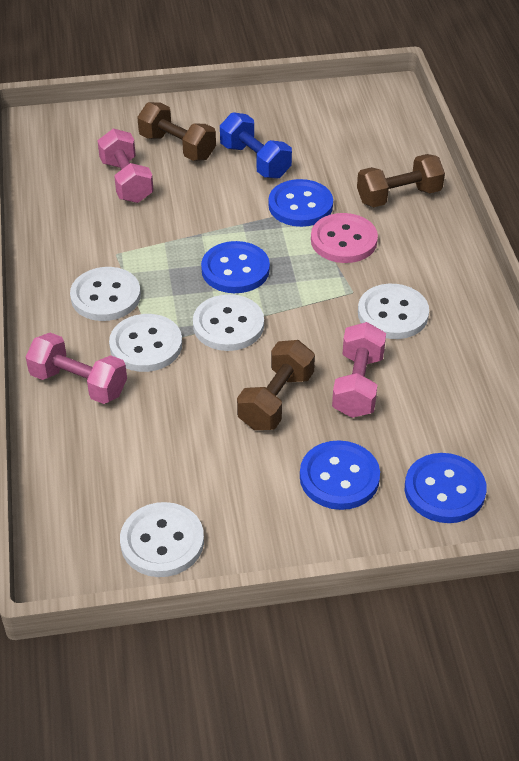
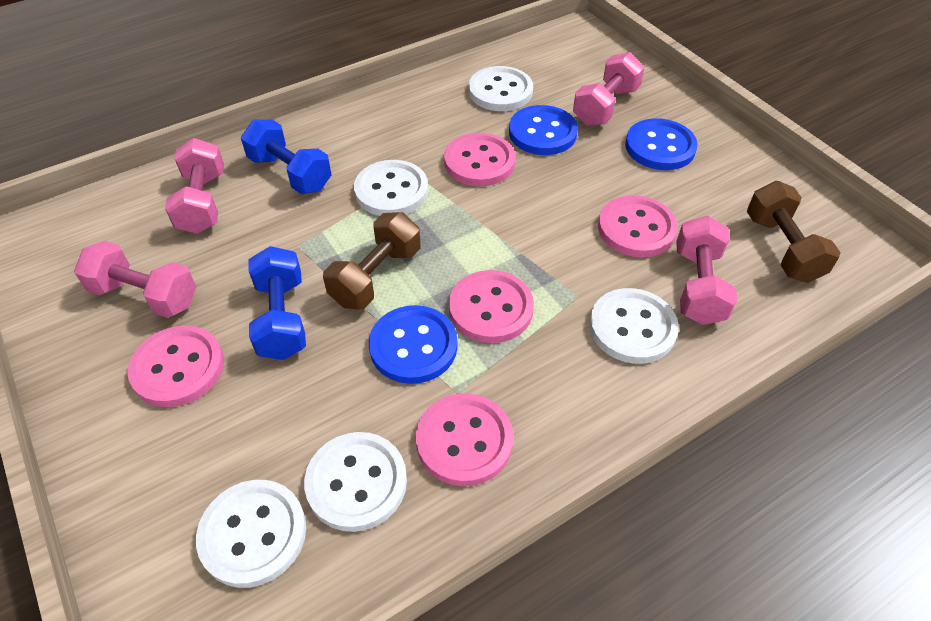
blue button: 4 -> 3
blue dumbbell: 1 -> 2
brown dumbbell: 3 -> 2
pink button: 1 -> 5
pink dumbbell: 3 -> 4

